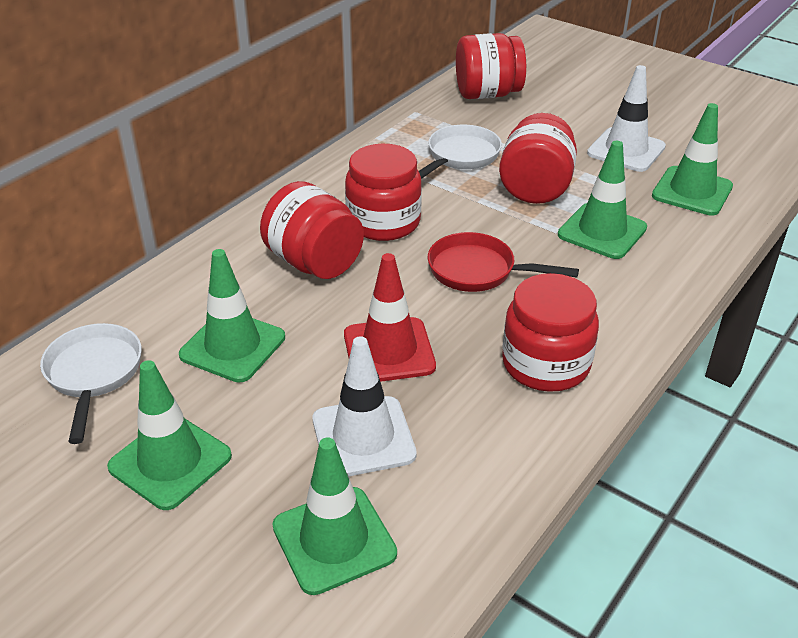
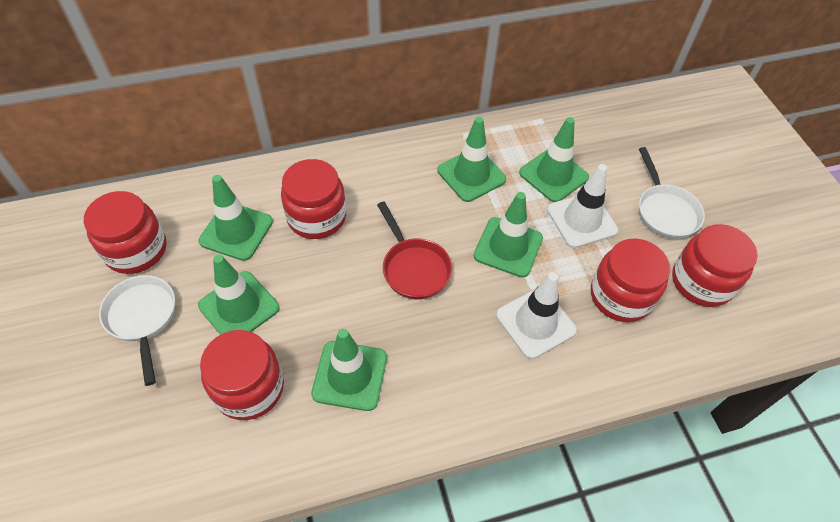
green traffic cone: 5 -> 6
red traffic cone: 1 -> 0

